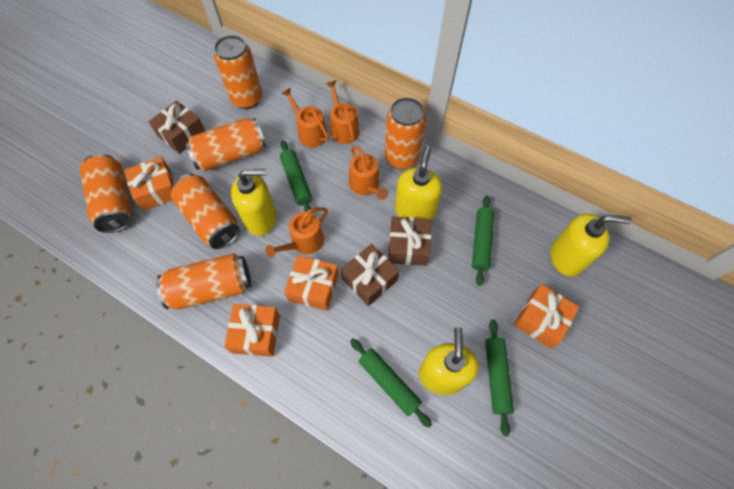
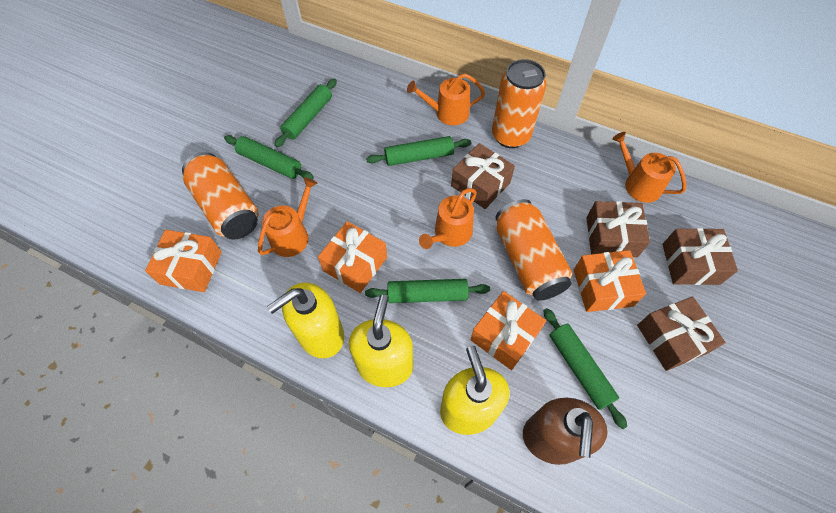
brown gift: 3 -> 4
brown soap dispenser: 0 -> 1
green rolling pin: 4 -> 5
orange can: 6 -> 3
yellow soap dispenser: 4 -> 3

